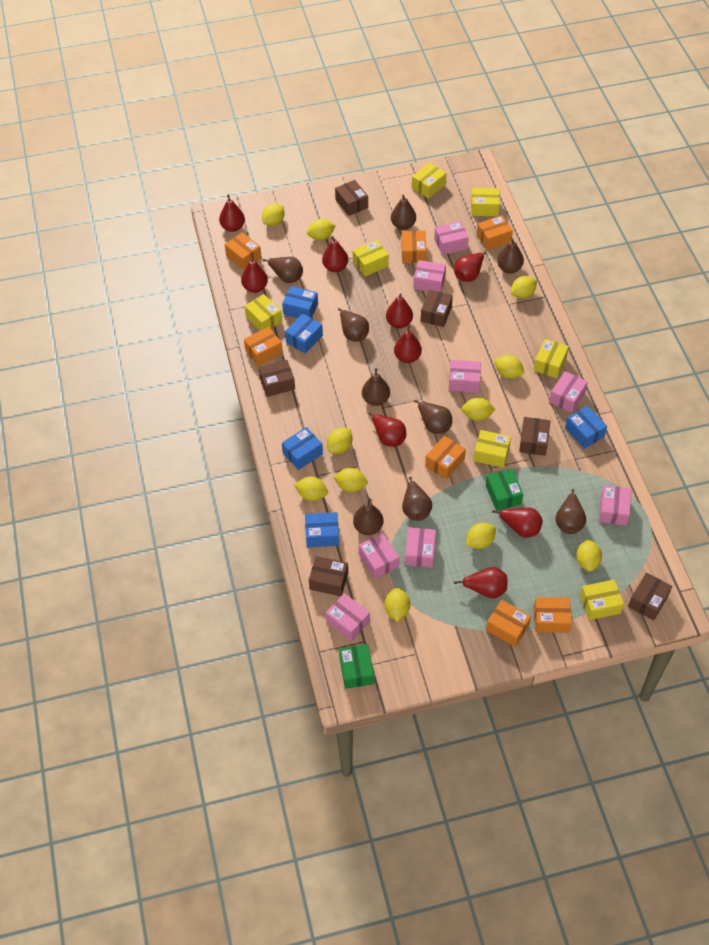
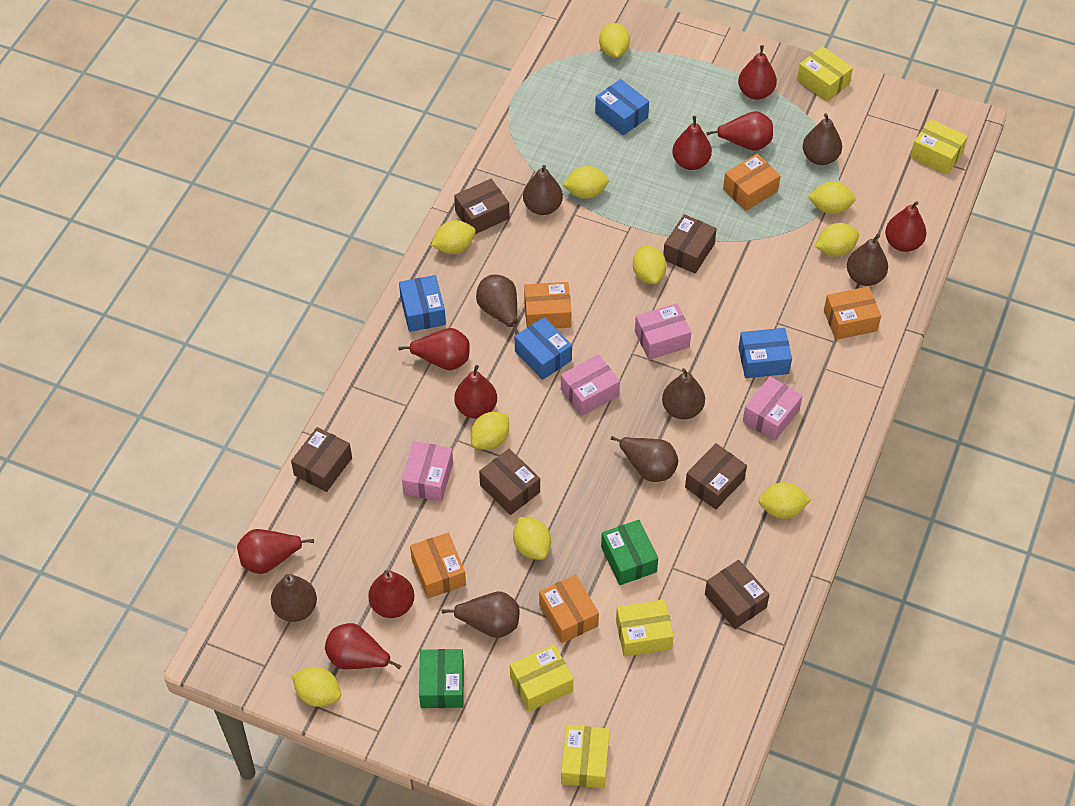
blue box: 5 -> 4
brown pear: 9 -> 8
orange box: 7 -> 5
pink box: 8 -> 4
yellow box: 7 -> 5
yellow lemon: 11 -> 10

